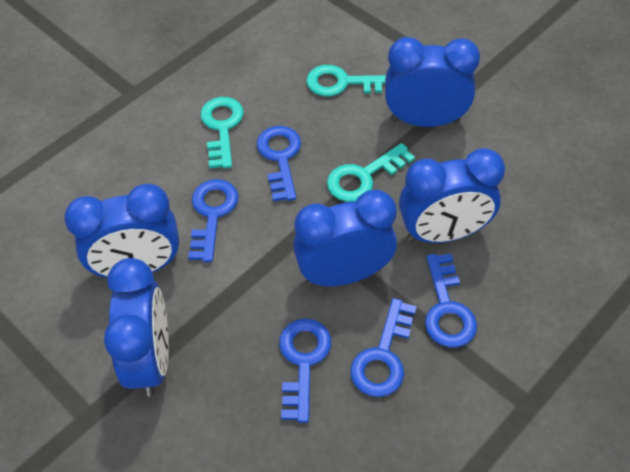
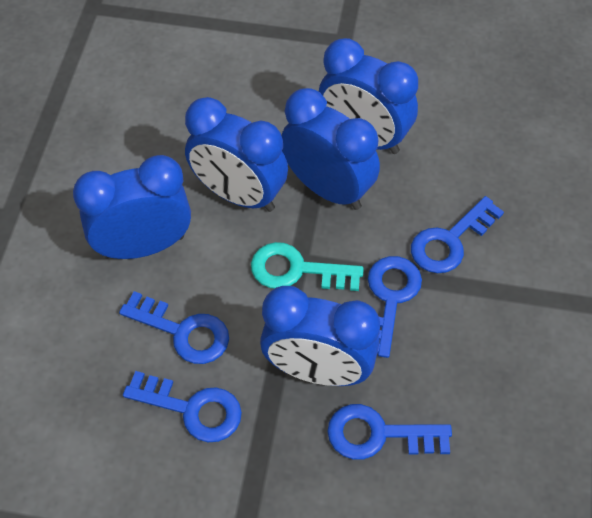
turquoise key: 3 -> 1

